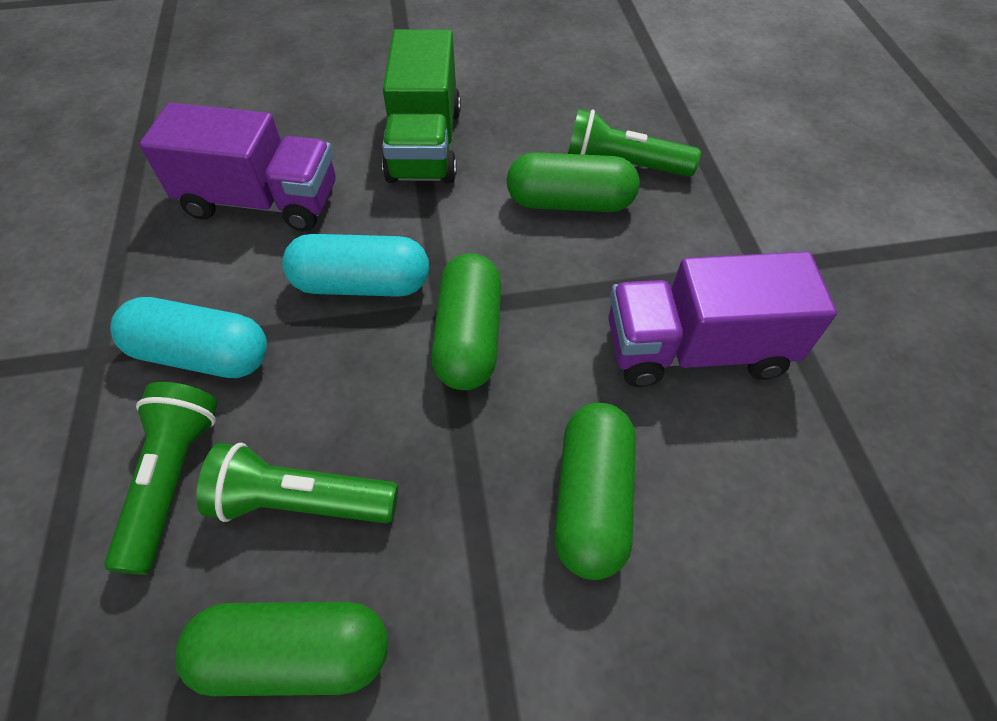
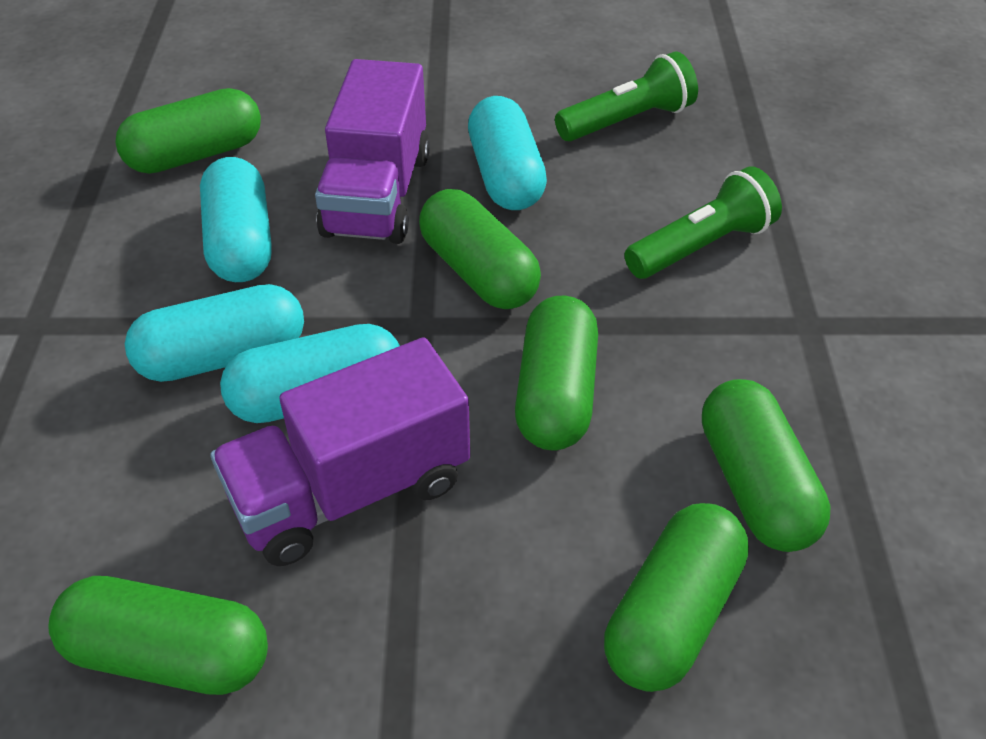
green capsule: 4 -> 6
green flashlight: 3 -> 2
green truck: 1 -> 0
turquoise capsule: 2 -> 4

